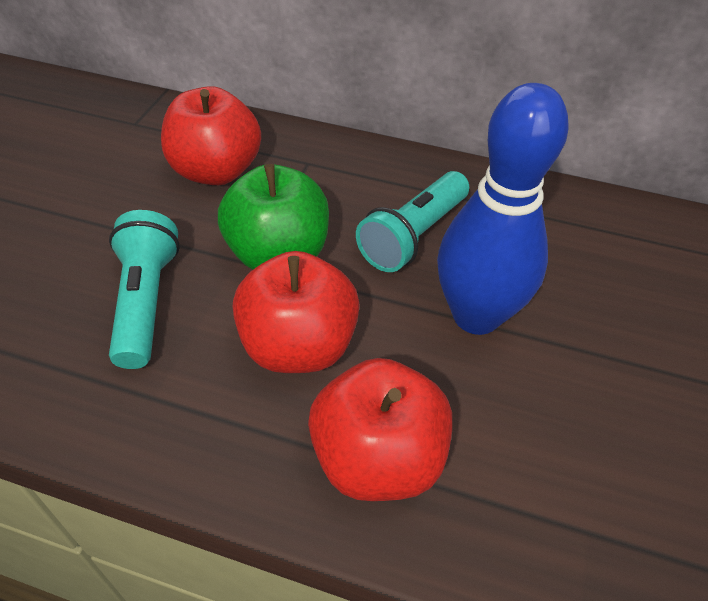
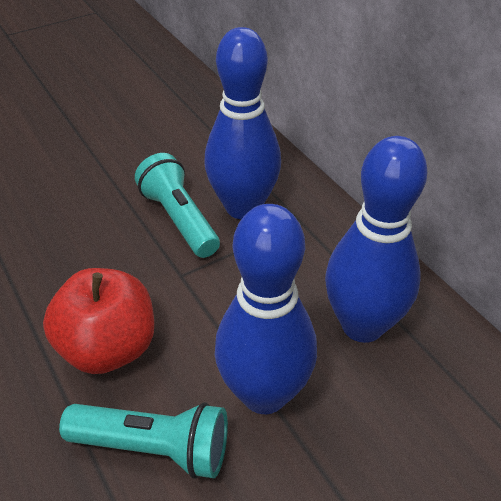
blue bowling pin: 1 -> 3
green apple: 1 -> 0
red apple: 3 -> 1

